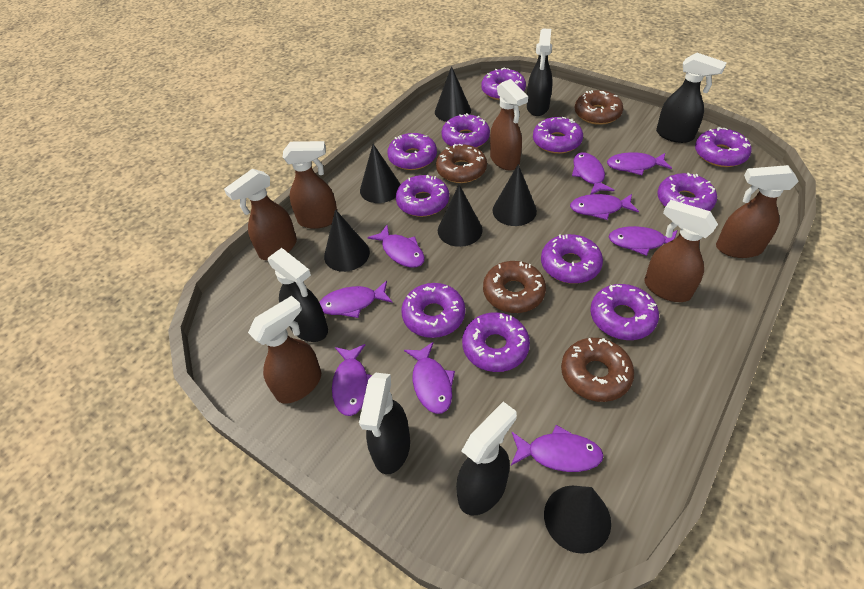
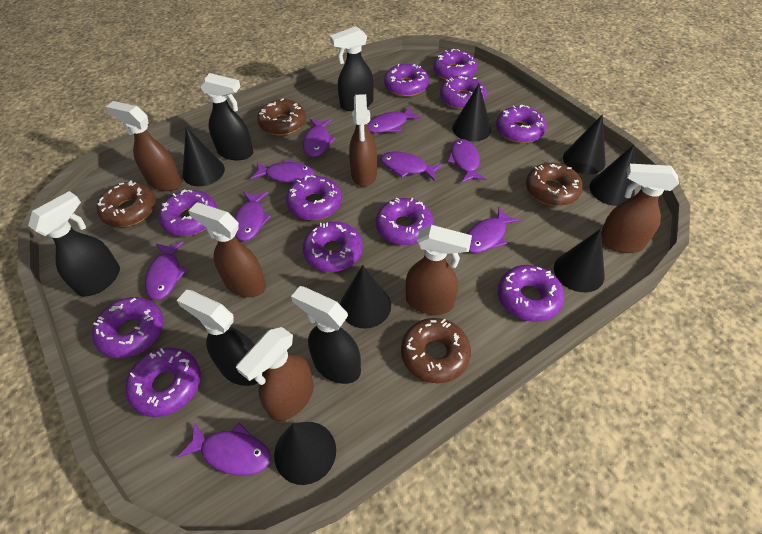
black cone: 6 -> 7

